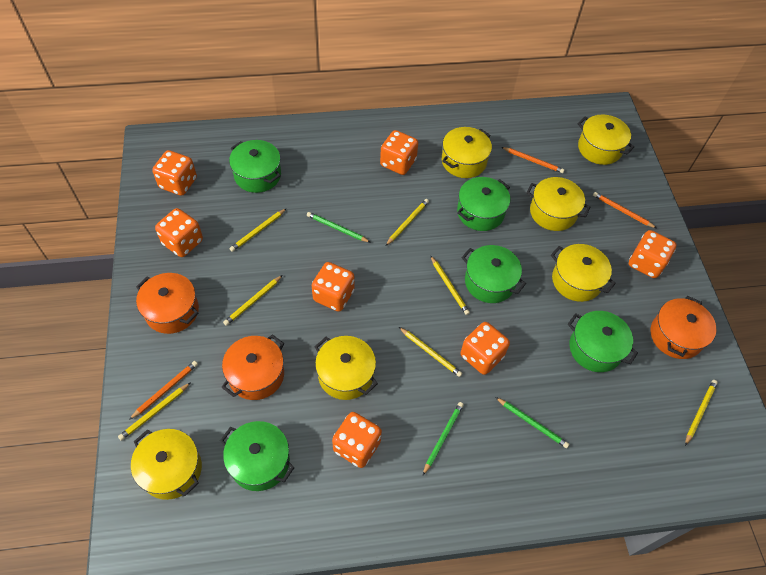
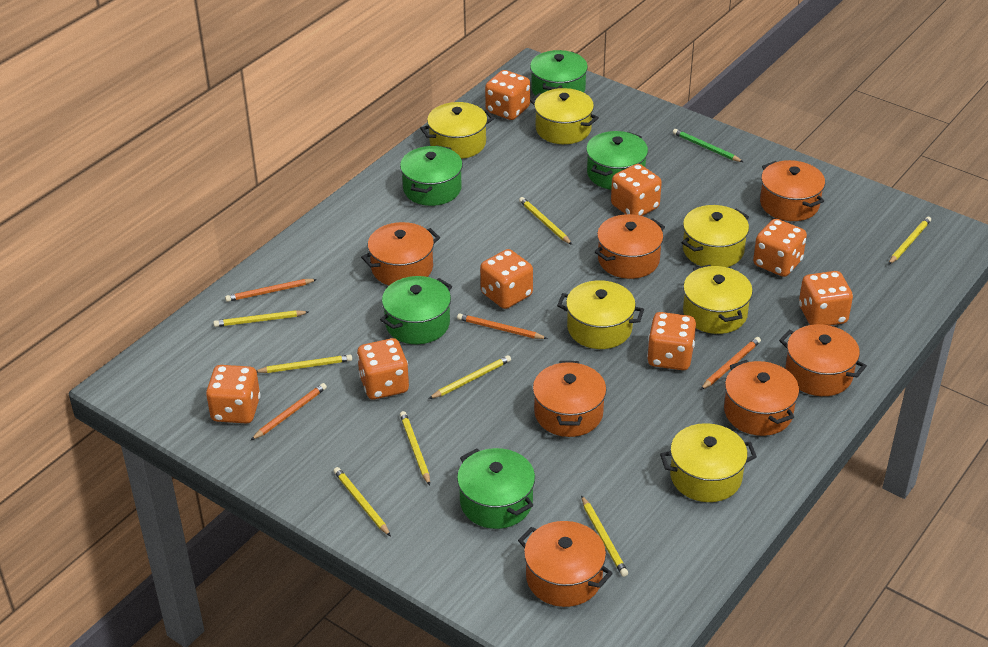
green pencil: 3 -> 1
orange dice: 7 -> 8
orange pencil: 3 -> 4
orange pot: 3 -> 7
yellow pencil: 7 -> 8

